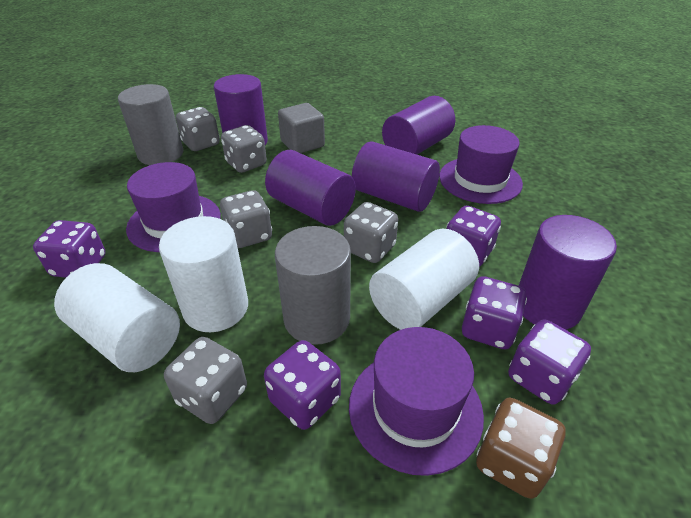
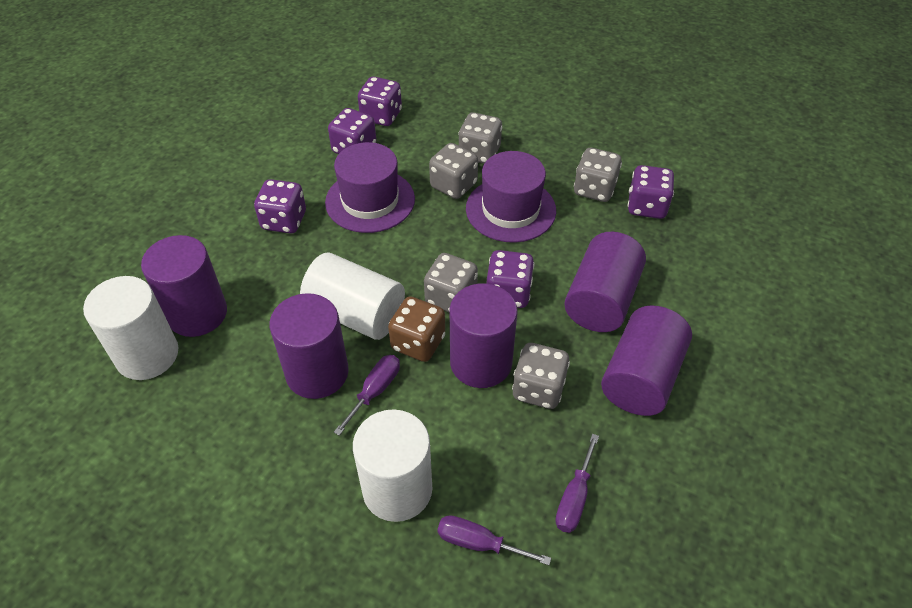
grey cube: 1 -> 0
grey cylinder: 2 -> 0
purple hat: 3 -> 2
purple screwdriver: 0 -> 3

